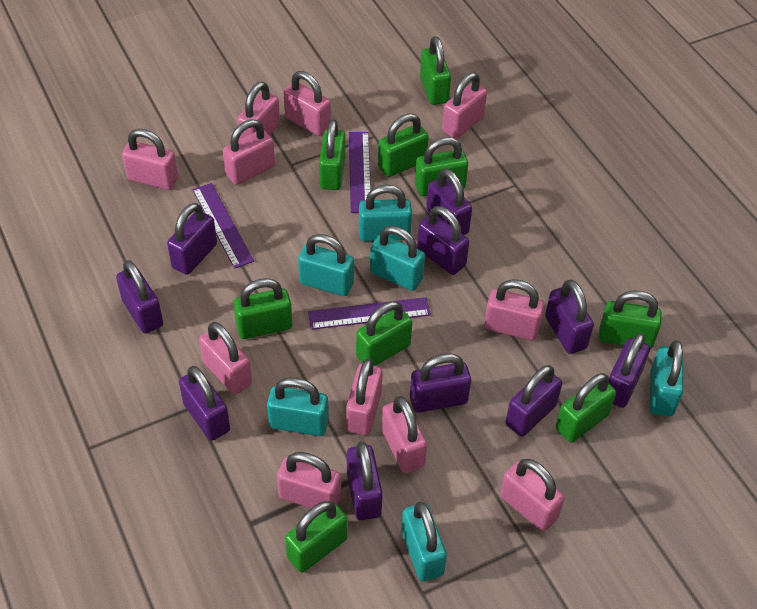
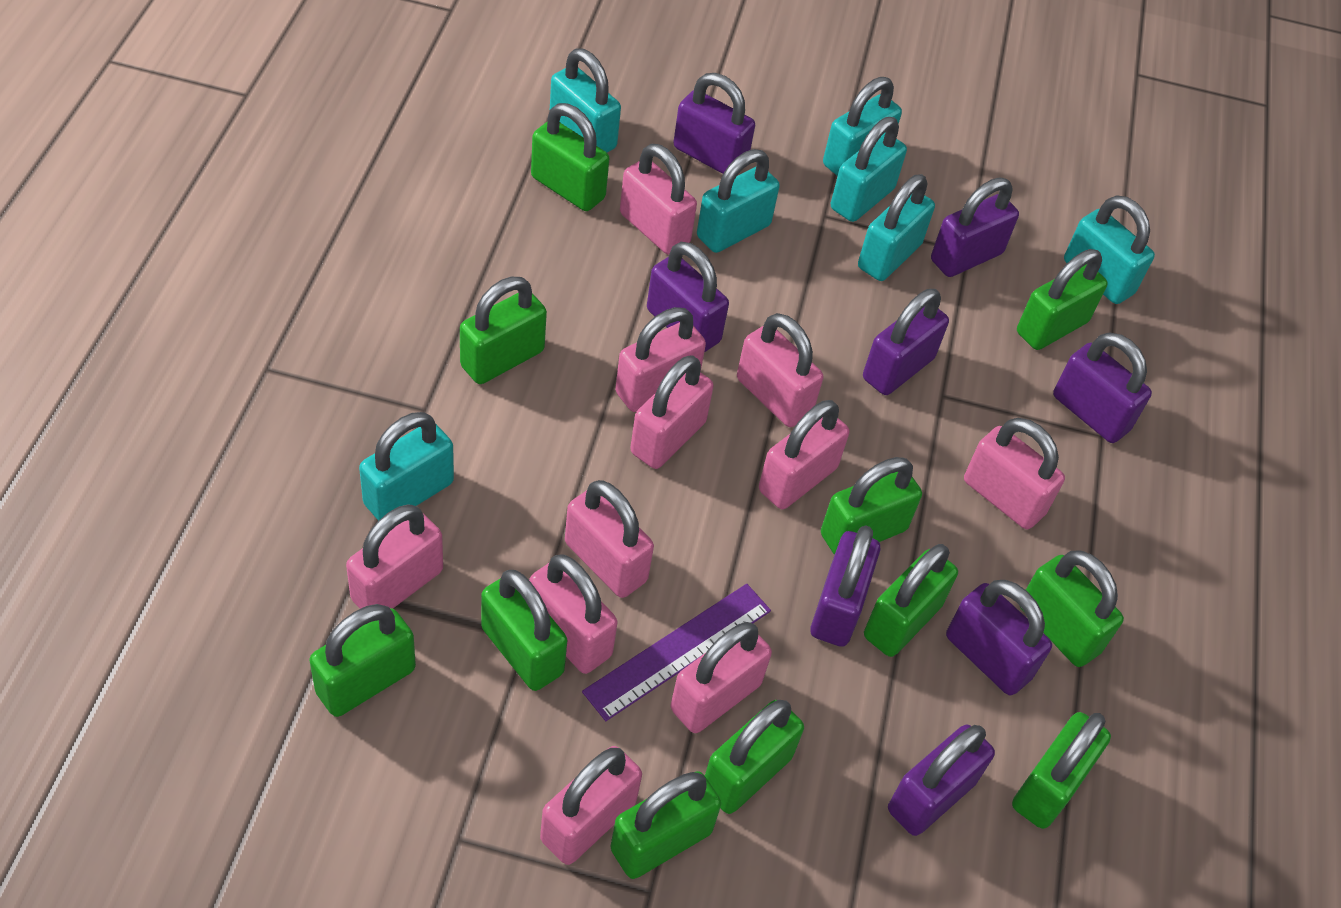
green padlock: 9 -> 11
purple padlock: 10 -> 8
purple ruler: 3 -> 1
turquoise padlock: 6 -> 7

